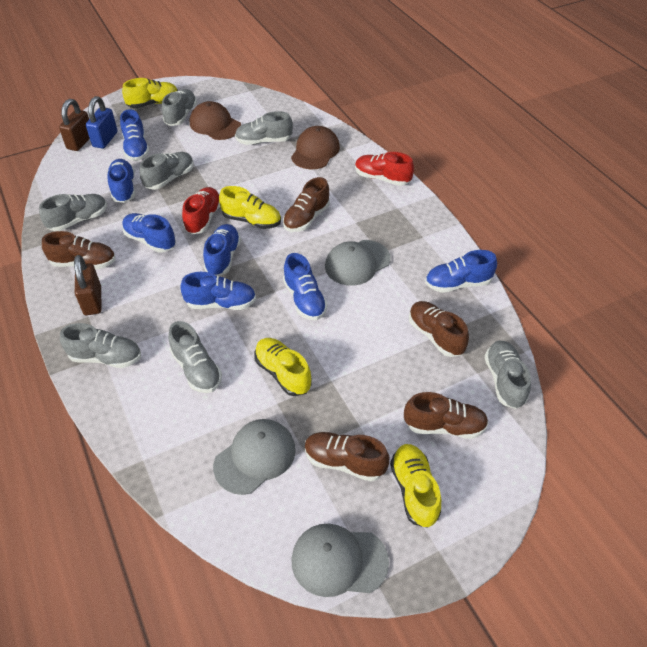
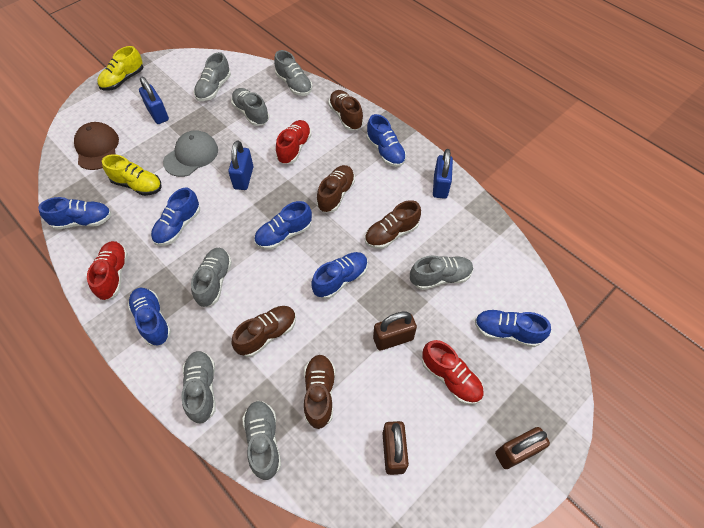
blue padlock: 1 -> 3
brown cap: 2 -> 1
brown padlock: 2 -> 3
grey cap: 3 -> 1
red shoe: 2 -> 3
yellow shoe: 4 -> 2

